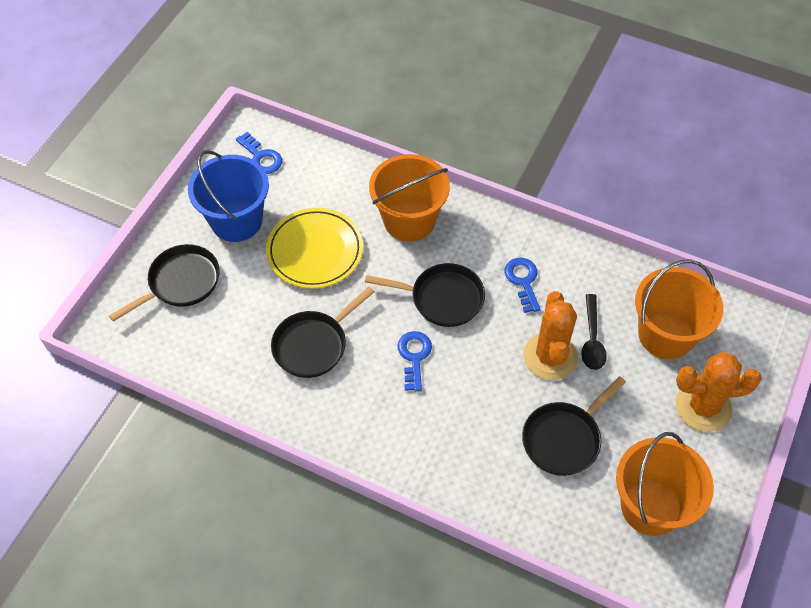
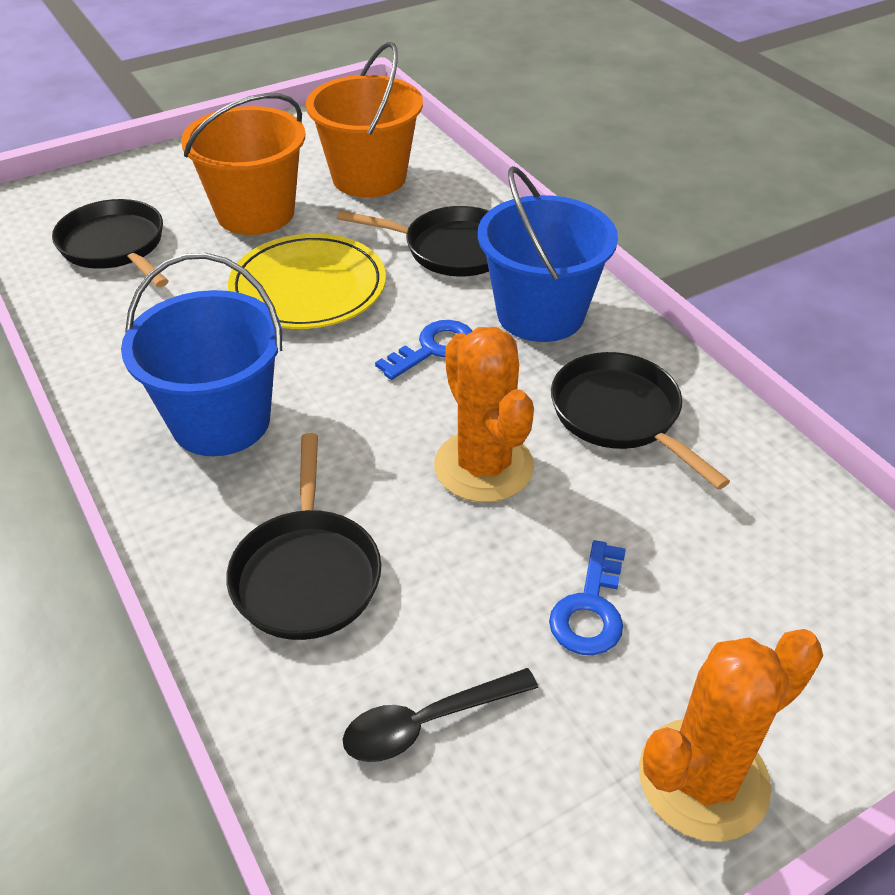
blue bucket: 1 -> 2
blue key: 3 -> 2
orange bucket: 3 -> 2

